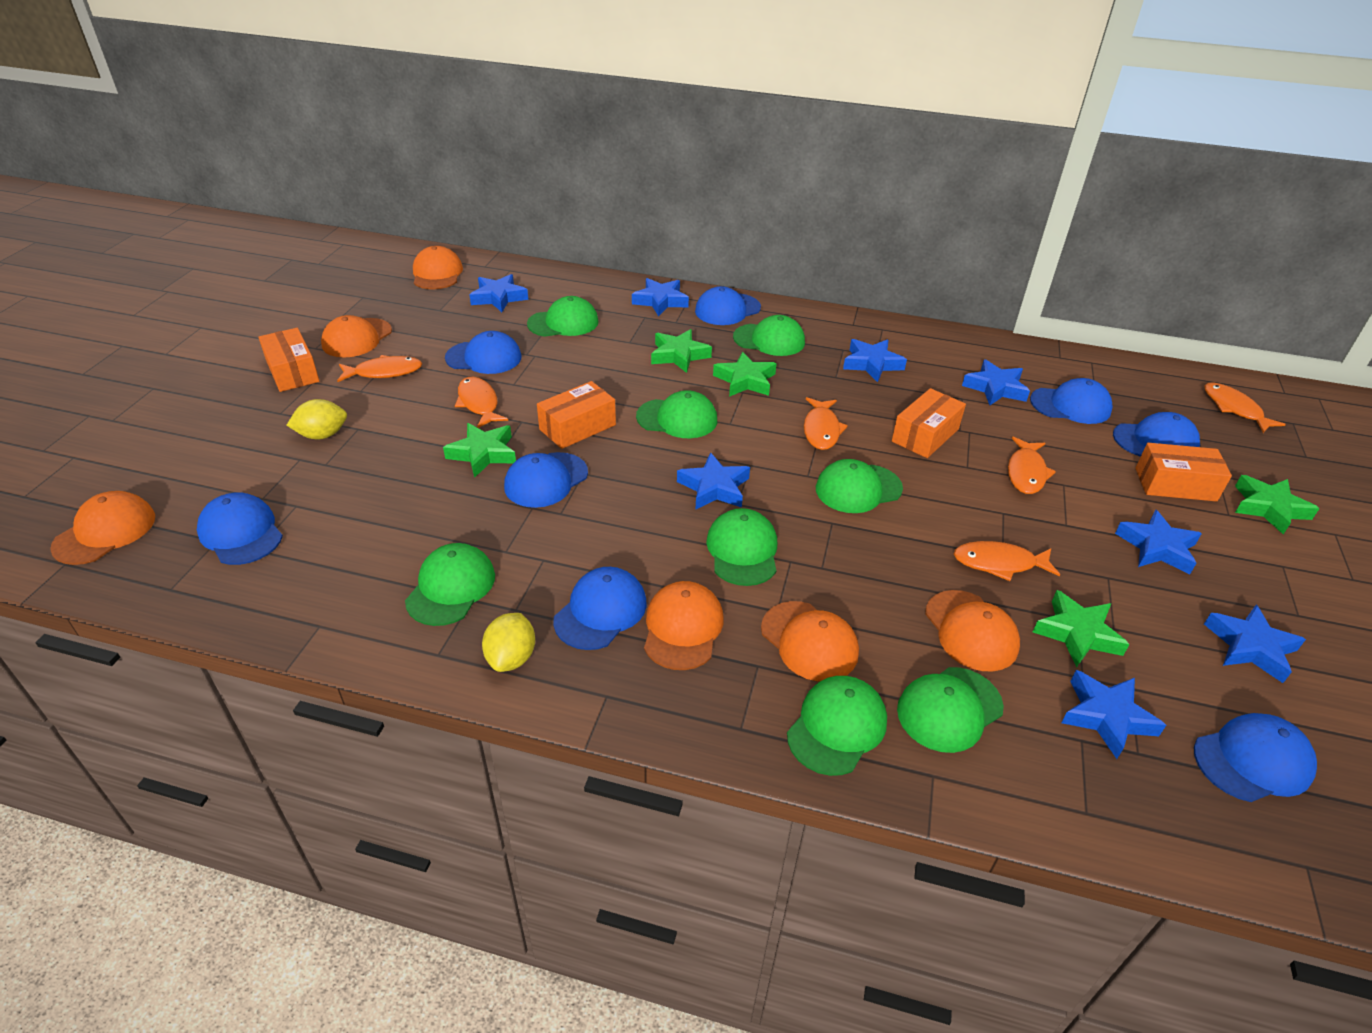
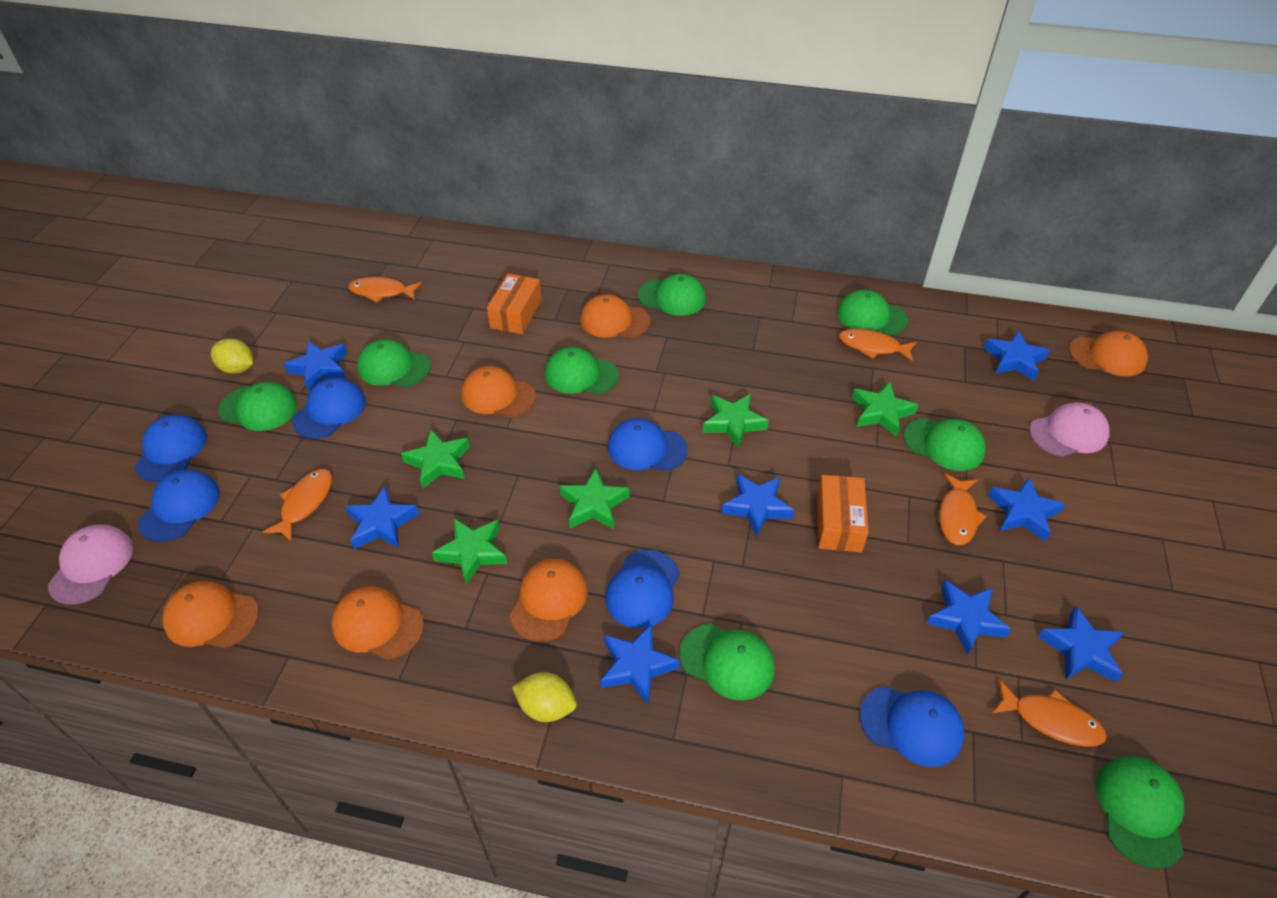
blue cap: 8 -> 6
orange box: 4 -> 2
orange fish: 6 -> 5
pink cap: 0 -> 2

